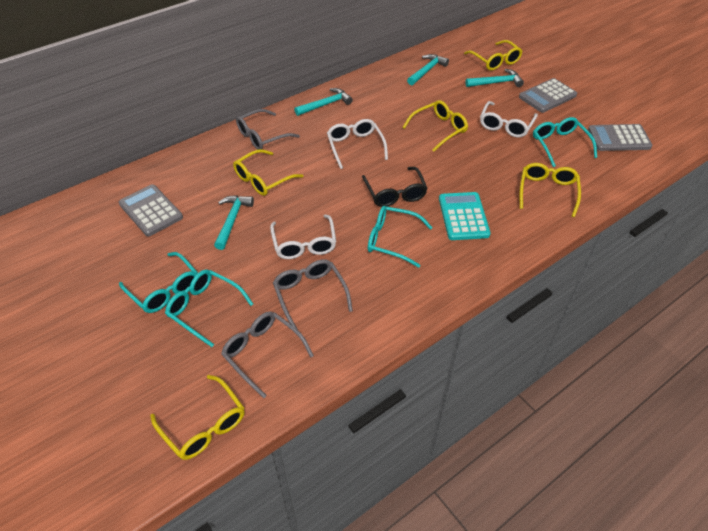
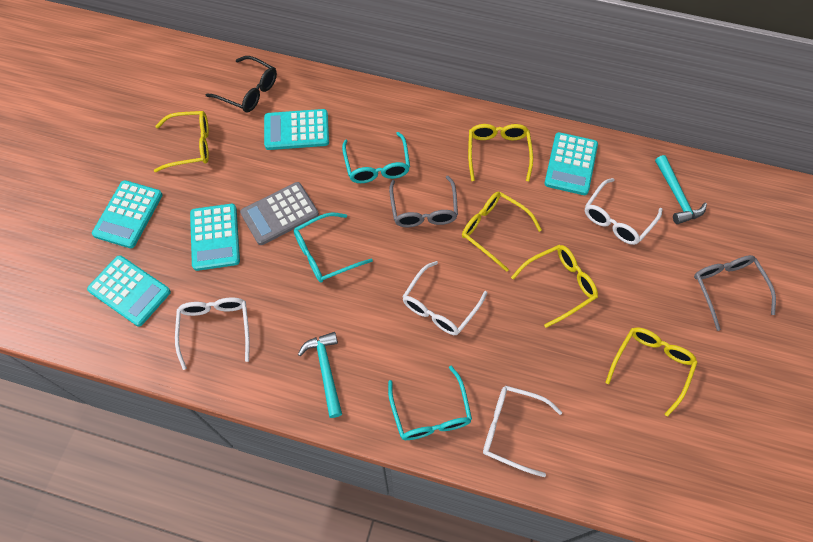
grey calculator: 3 -> 1
grey glasses: 3 -> 2
turquoise calculator: 1 -> 5
turquoise glasses: 4 -> 3
turquoise hammer: 4 -> 2
white glasses: 3 -> 4

